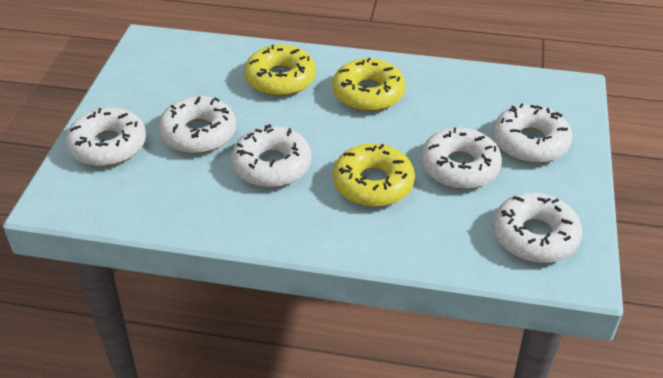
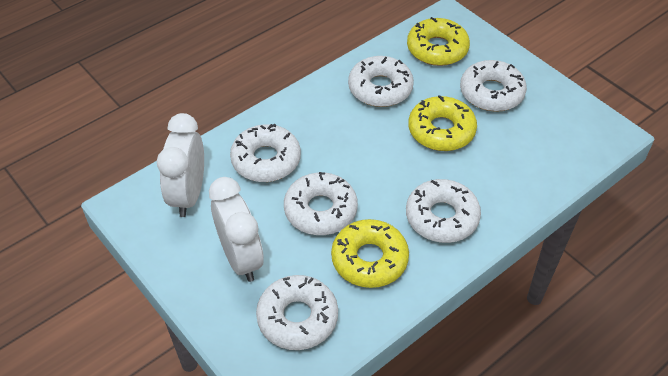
white clock: 0 -> 2

